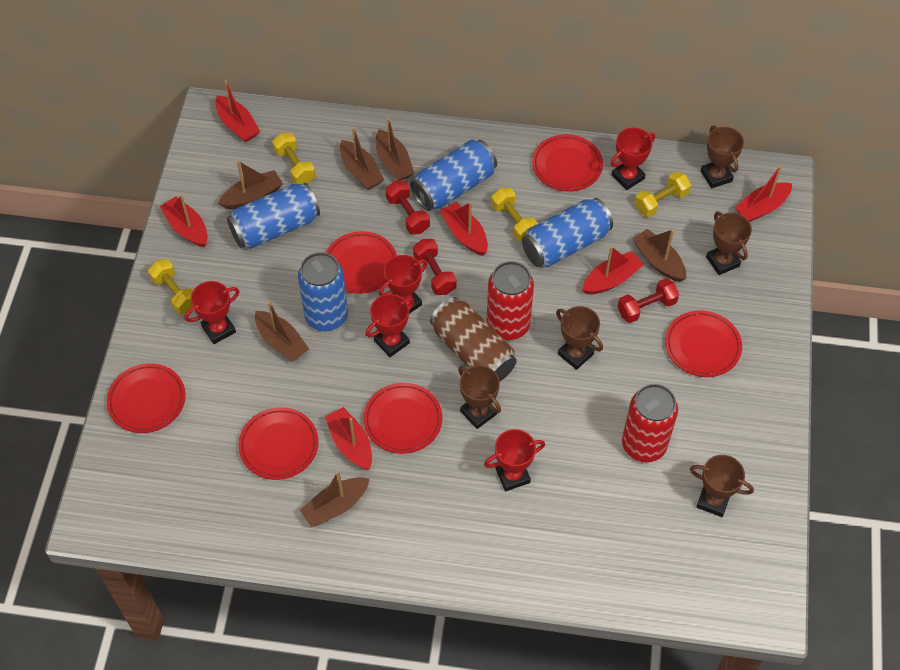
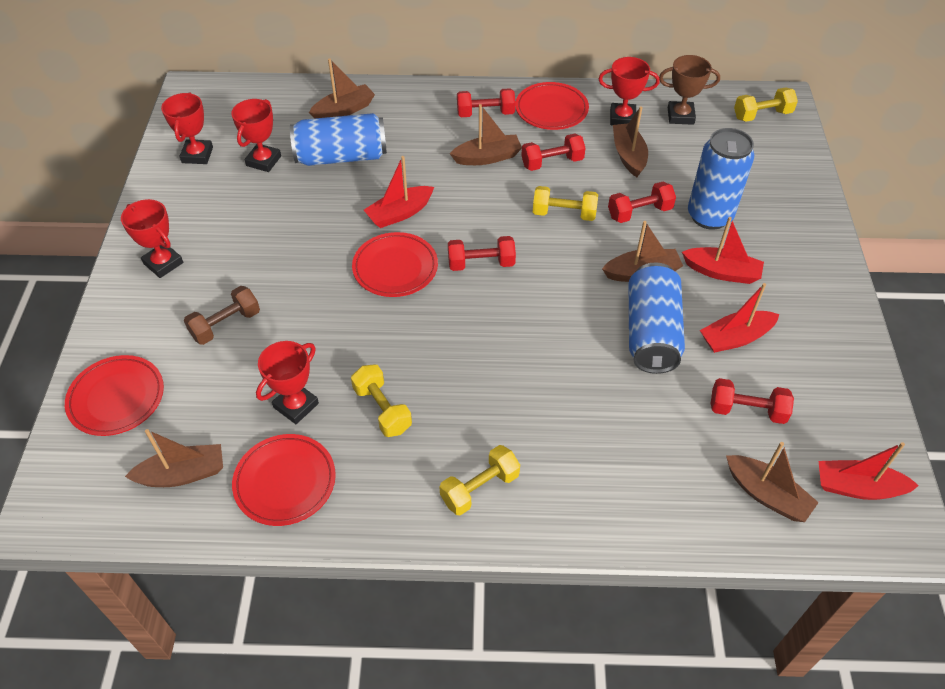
blue can: 4 -> 3
brown can: 1 -> 0
brown dumbbell: 0 -> 1
brown trophy: 5 -> 1
red boat: 6 -> 4
red can: 2 -> 0
red dumbbell: 3 -> 5
red plate: 6 -> 4

